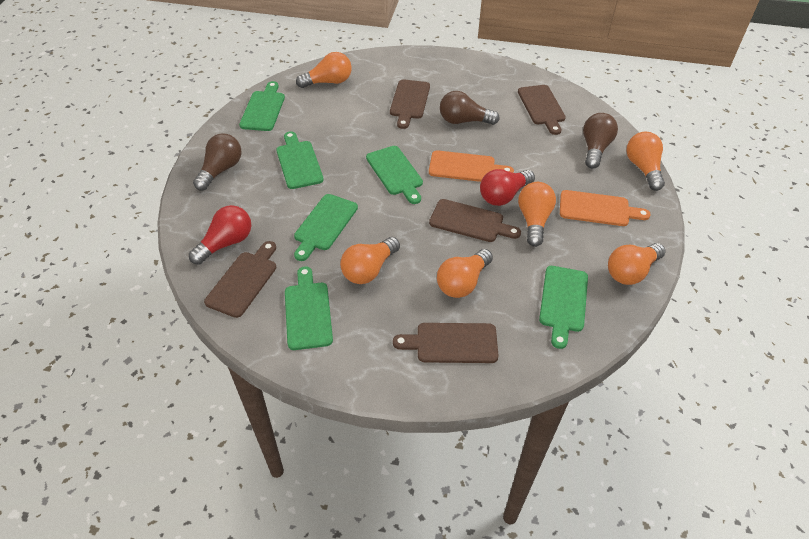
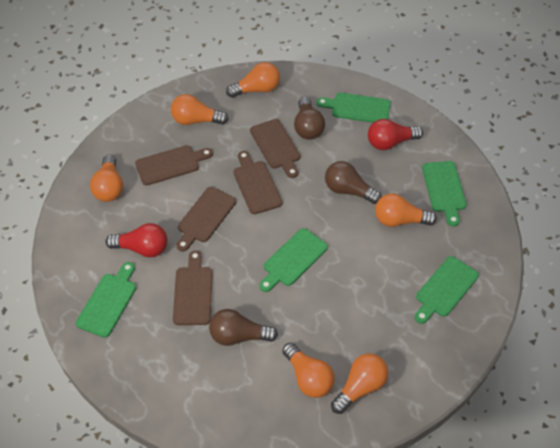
green cutting board: 6 -> 5
orange cutting board: 2 -> 0

